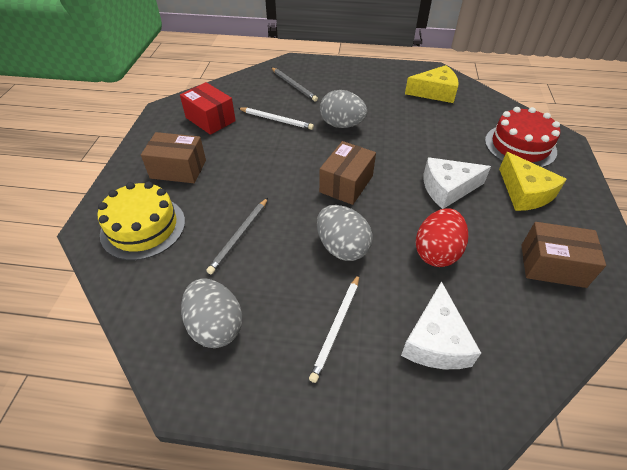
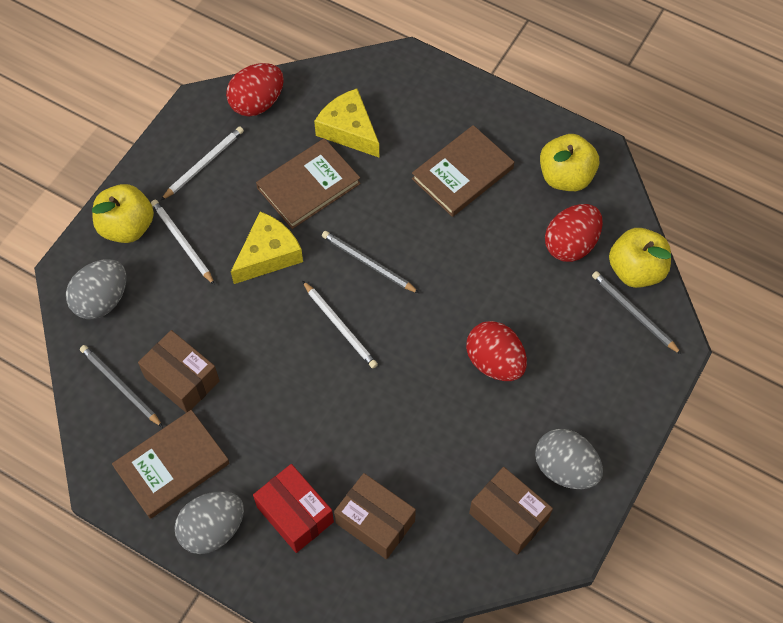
brown book: 0 -> 3
grey pencil: 2 -> 3
red cake: 1 -> 0
red egg: 1 -> 3
white cheese: 2 -> 0
white pencil: 2 -> 3
yellow apple: 0 -> 3
yellow cake: 1 -> 0

